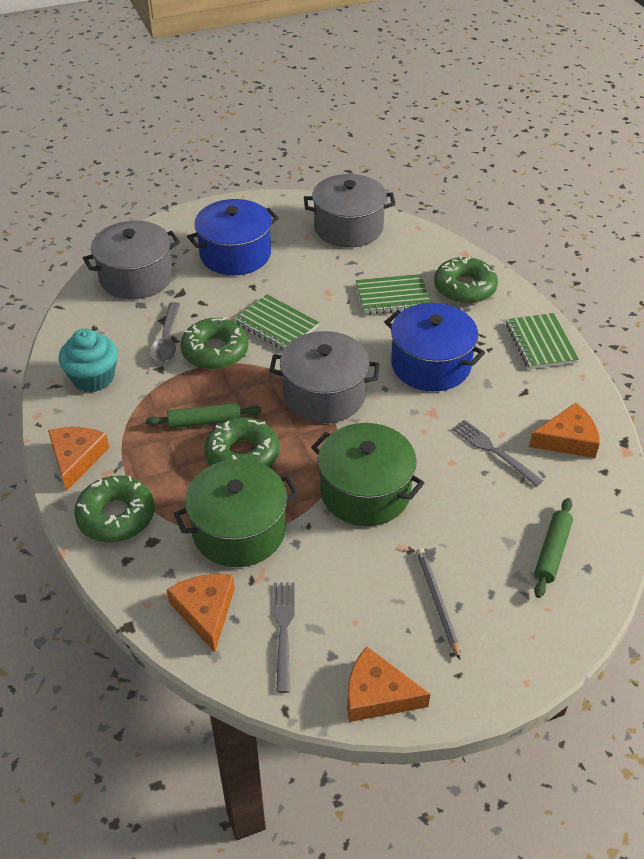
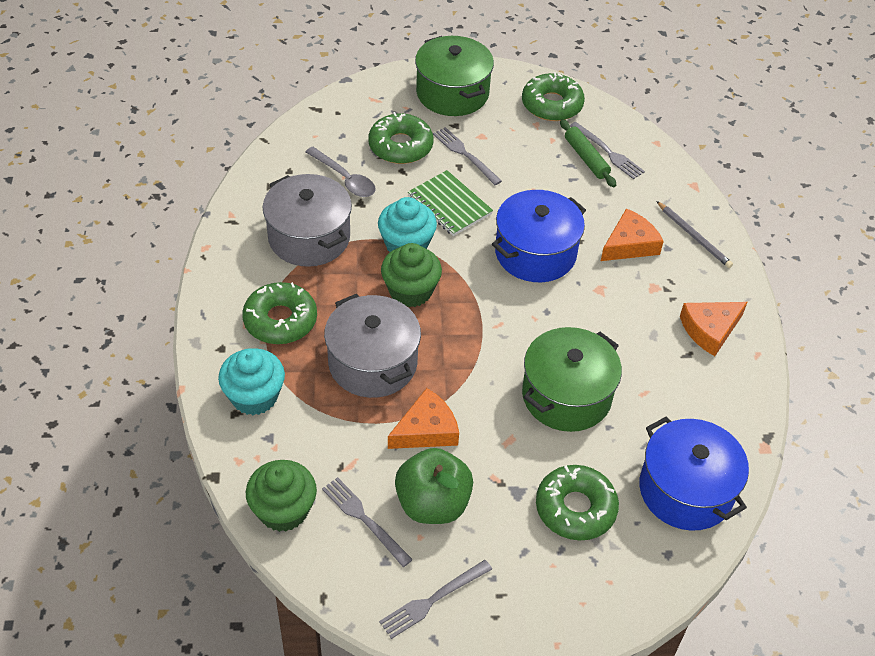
green apple: 0 -> 1
green cupcake: 0 -> 2
green notebook: 3 -> 1
green rolling pin: 2 -> 1
grey fork: 2 -> 4
grey pot: 3 -> 2
orange cheese: 4 -> 3
turquoise cupcake: 1 -> 2

